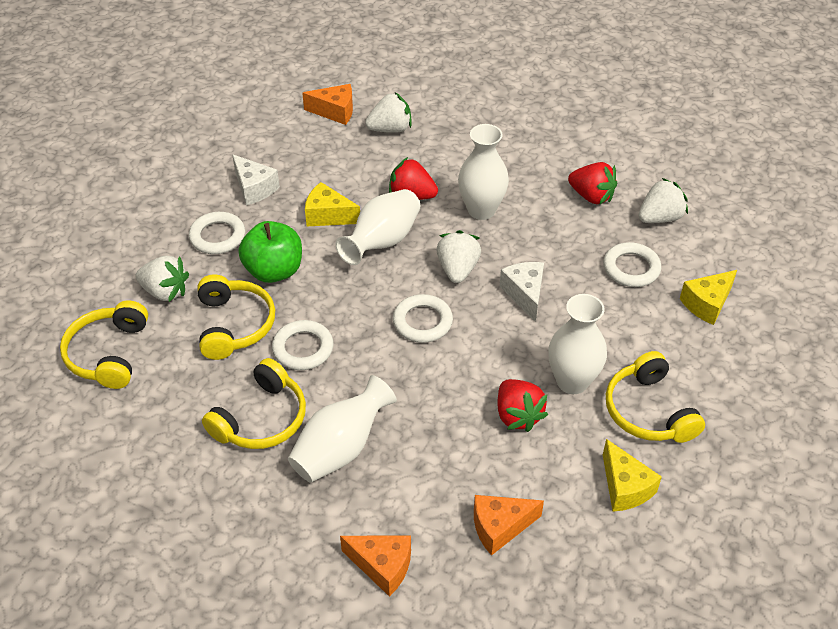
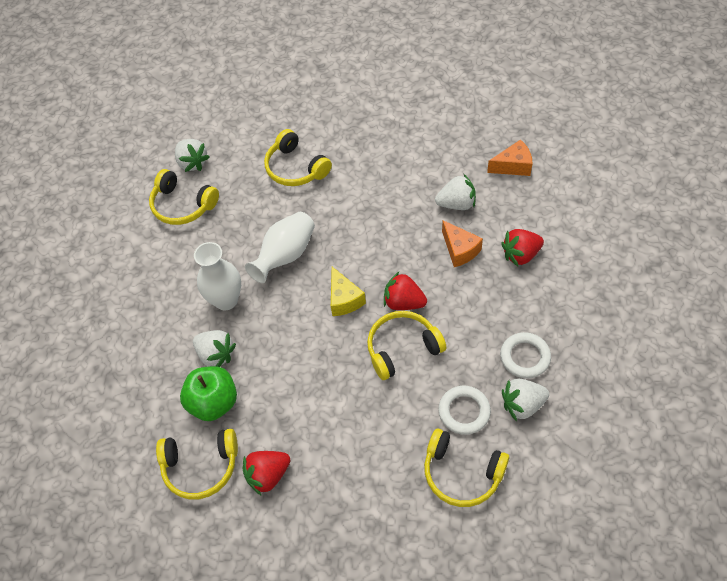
orange cheese: 3 -> 2
white cheese: 2 -> 0
white ring: 4 -> 2
white vase: 4 -> 2
yellow cheese: 3 -> 1
yellow headphones: 4 -> 5

